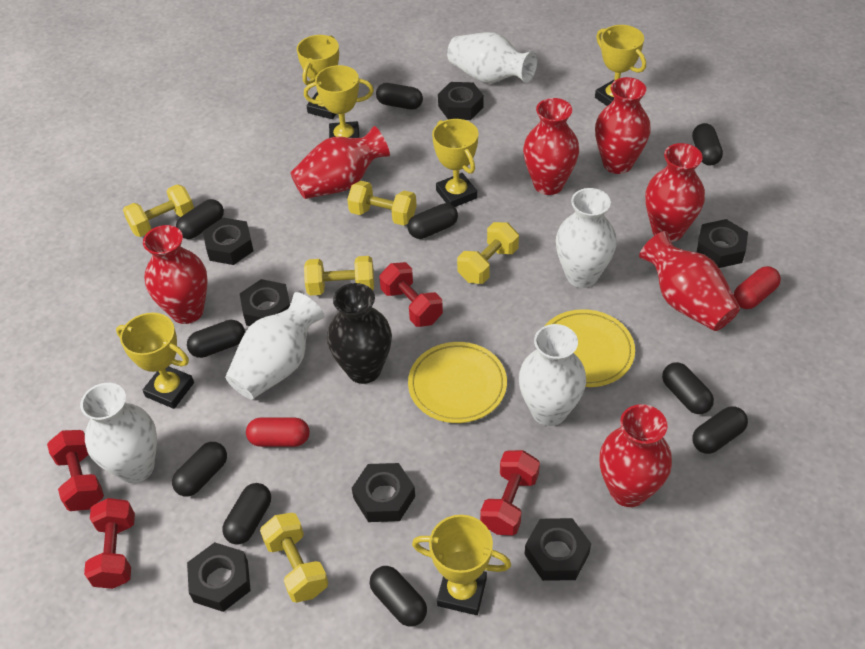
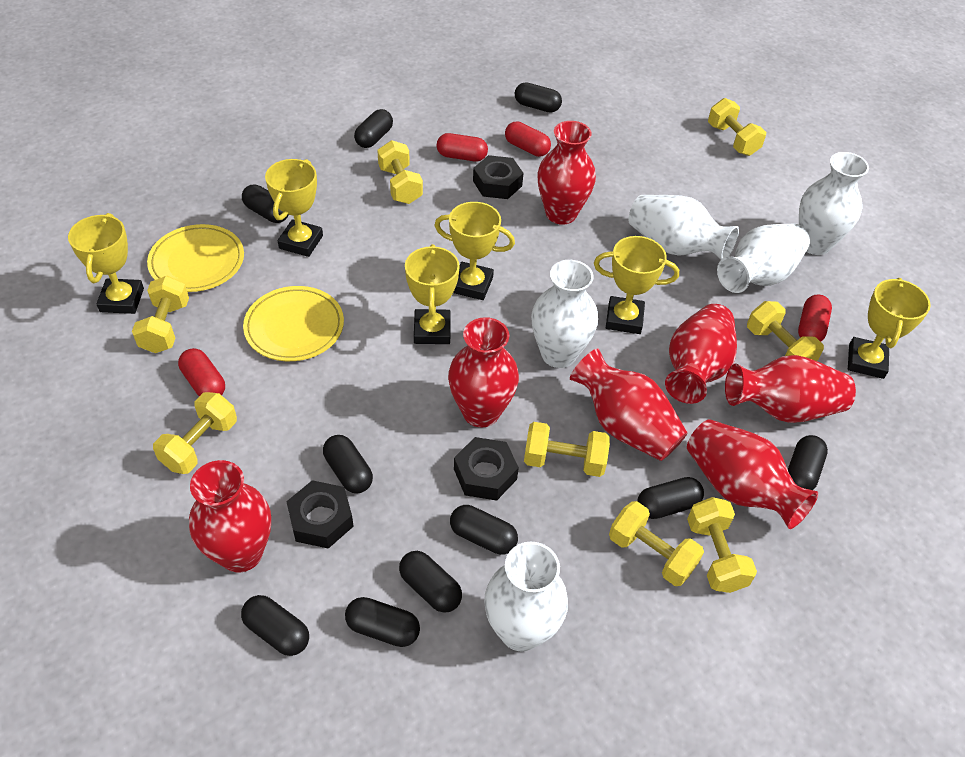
black nut: 7 -> 3
black vase: 1 -> 0
red capsule: 2 -> 4
red dumbbell: 4 -> 0
yellow dumbbell: 5 -> 8

